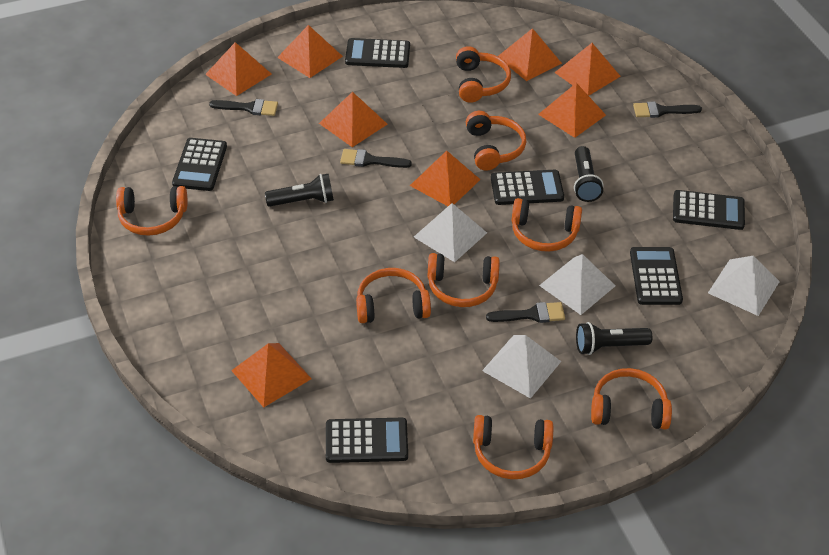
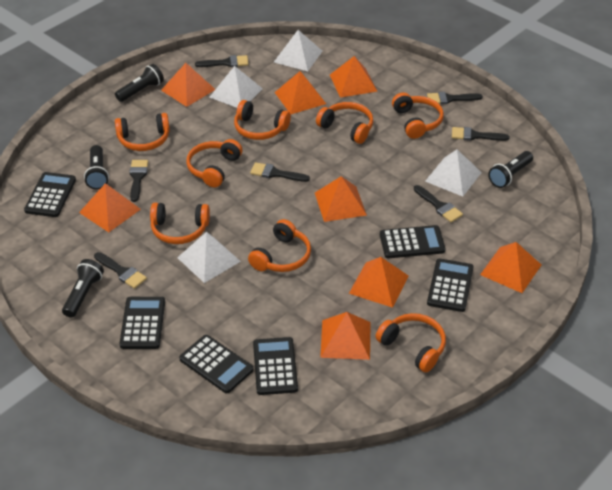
black brush: 4 -> 7
black flashlight: 3 -> 4

